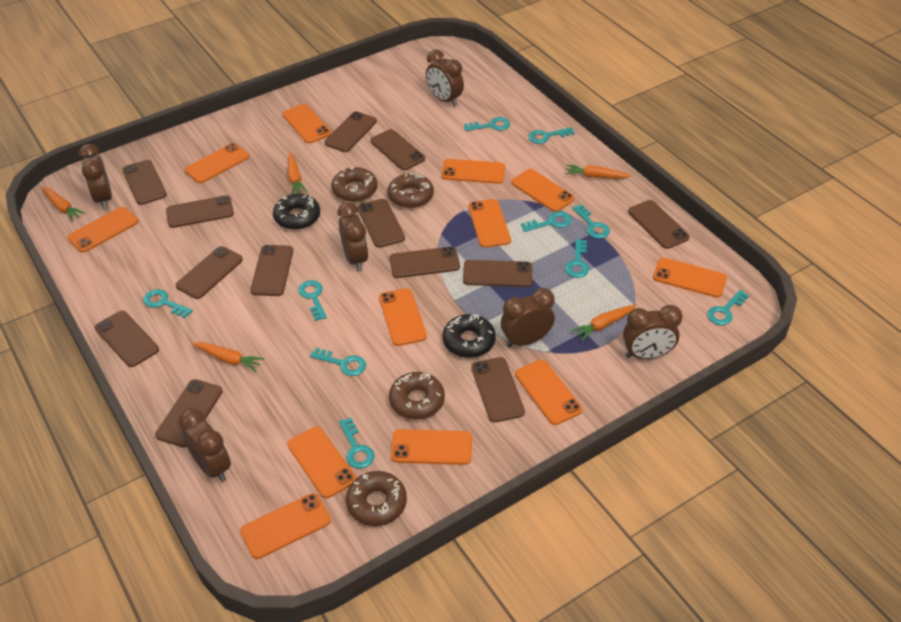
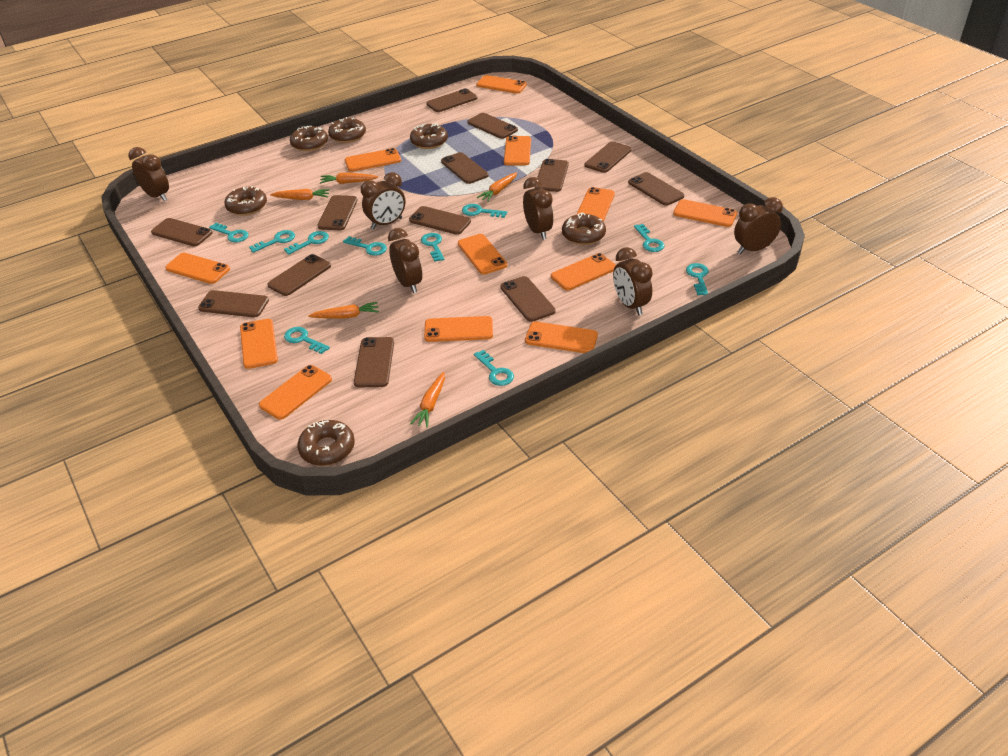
black donut: 2 -> 0
brown donut: 4 -> 6

